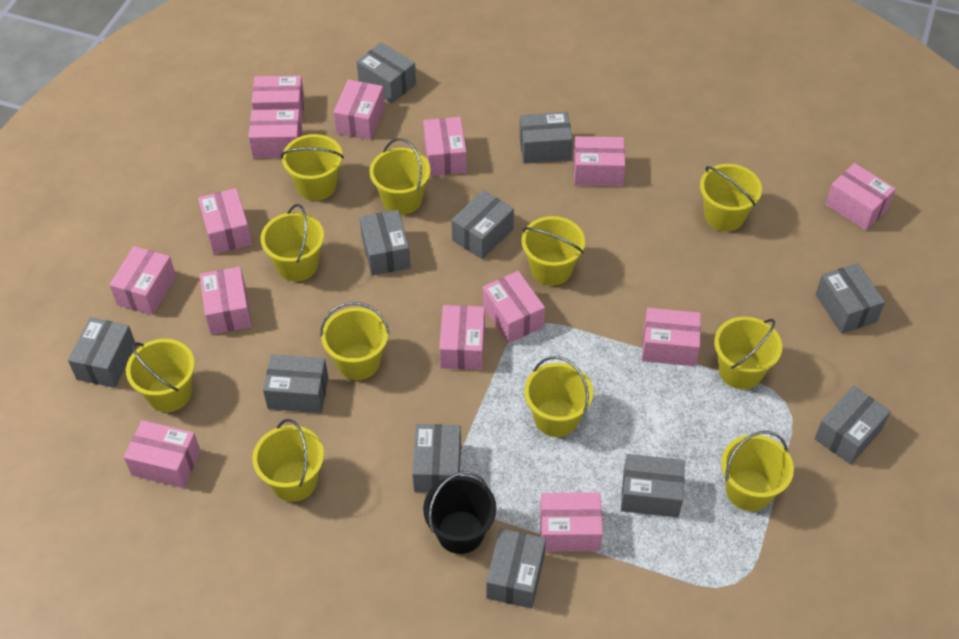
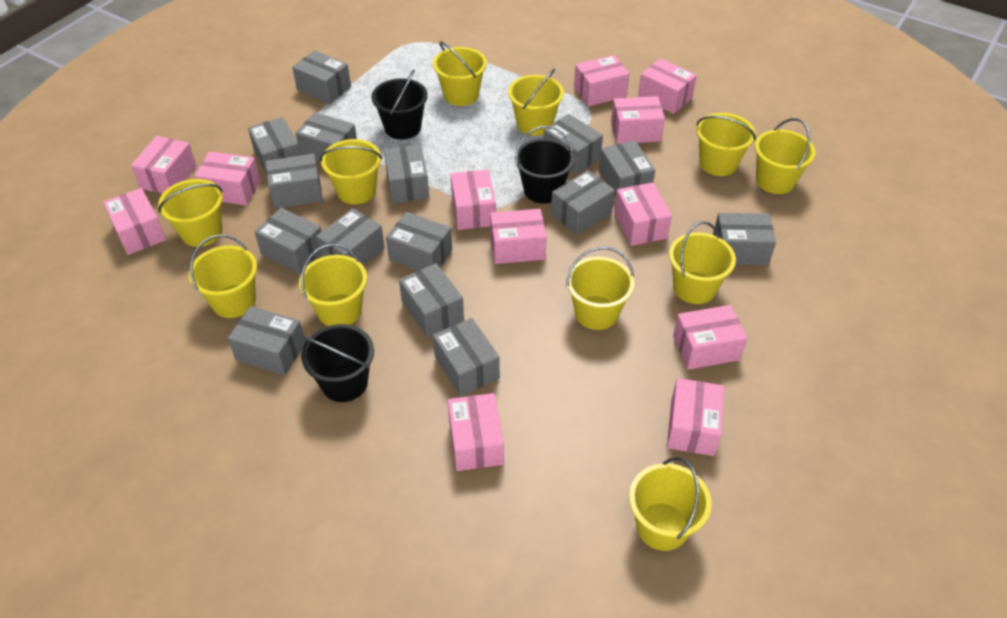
black bucket: 1 -> 3
grey box: 11 -> 15
pink box: 14 -> 12

